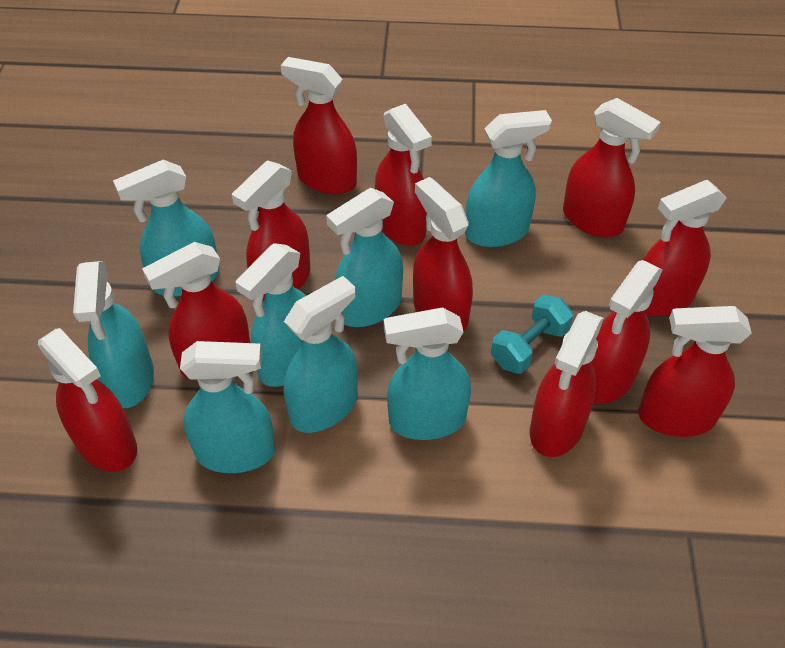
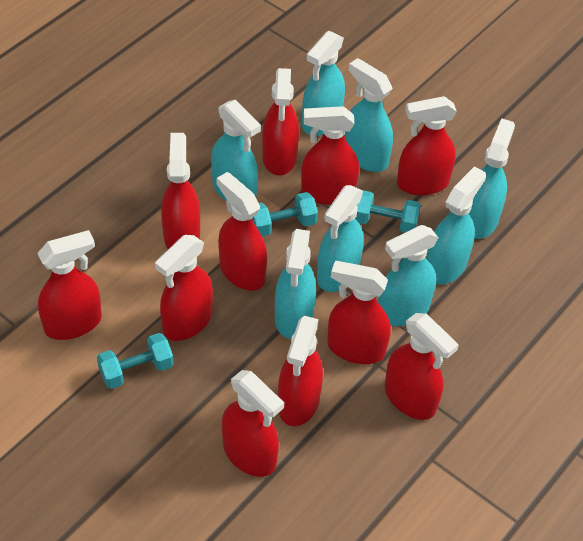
turquoise dumbbell: 1 -> 3

